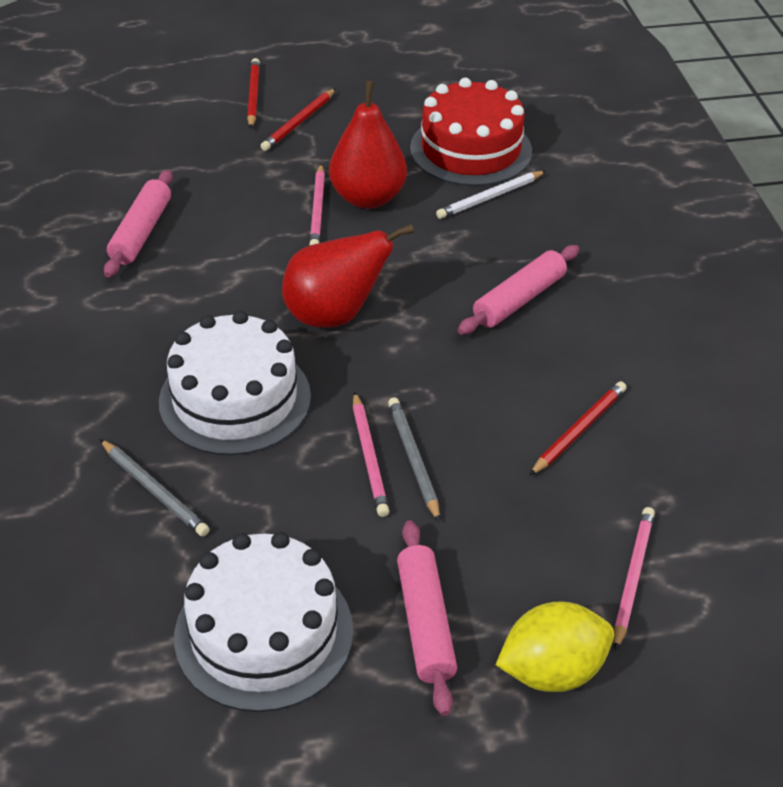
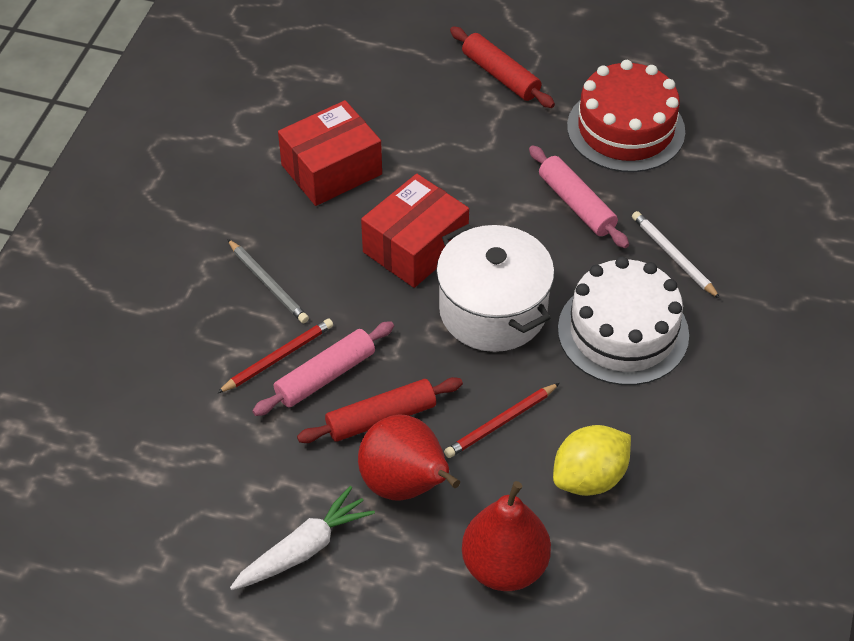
grey pencil: 2 -> 1
pink pencil: 3 -> 0
pink rolling pin: 3 -> 2
red box: 0 -> 2
red pencil: 3 -> 2
red rolling pin: 0 -> 2
white cake: 2 -> 1
white carrot: 0 -> 1
white pot: 0 -> 1

